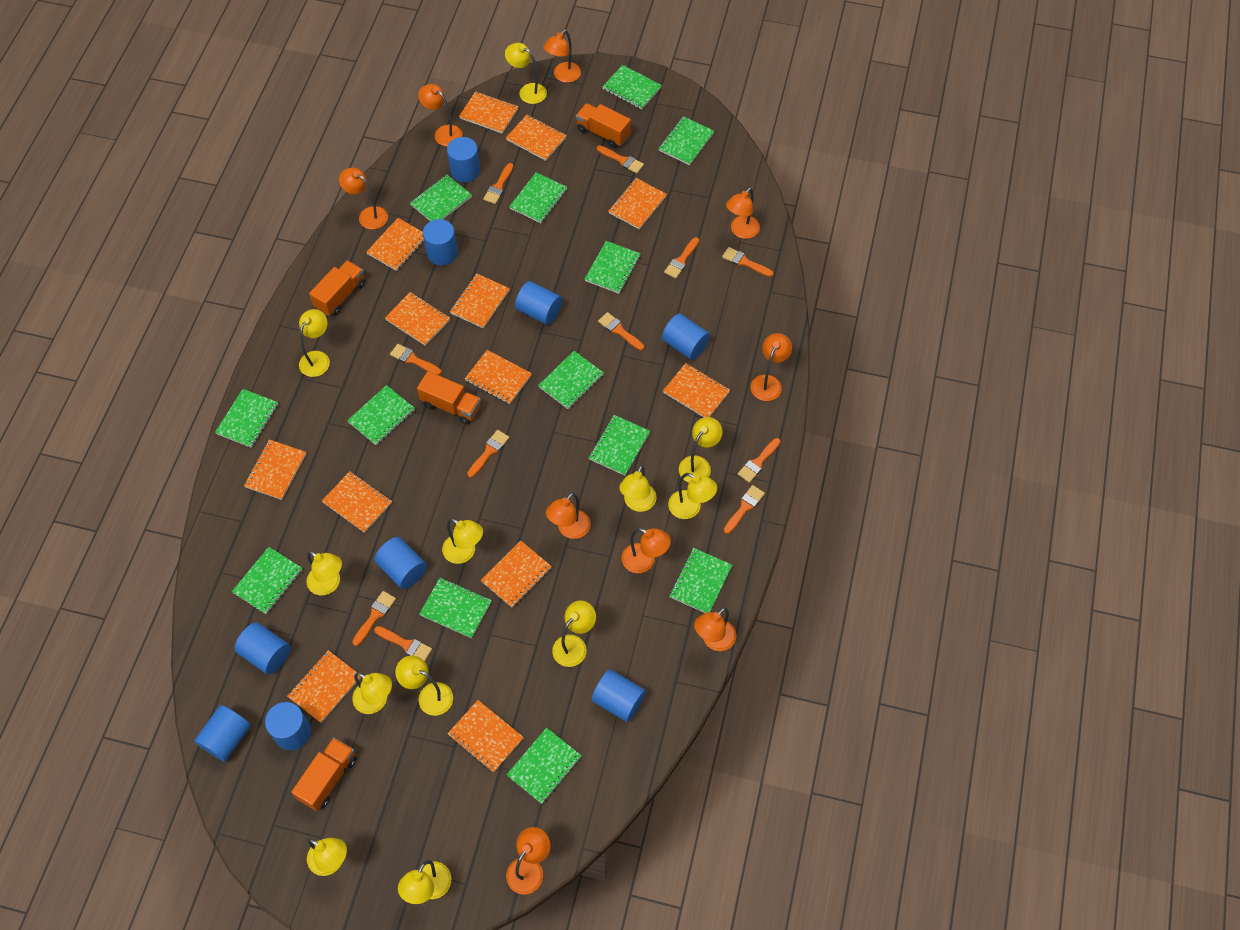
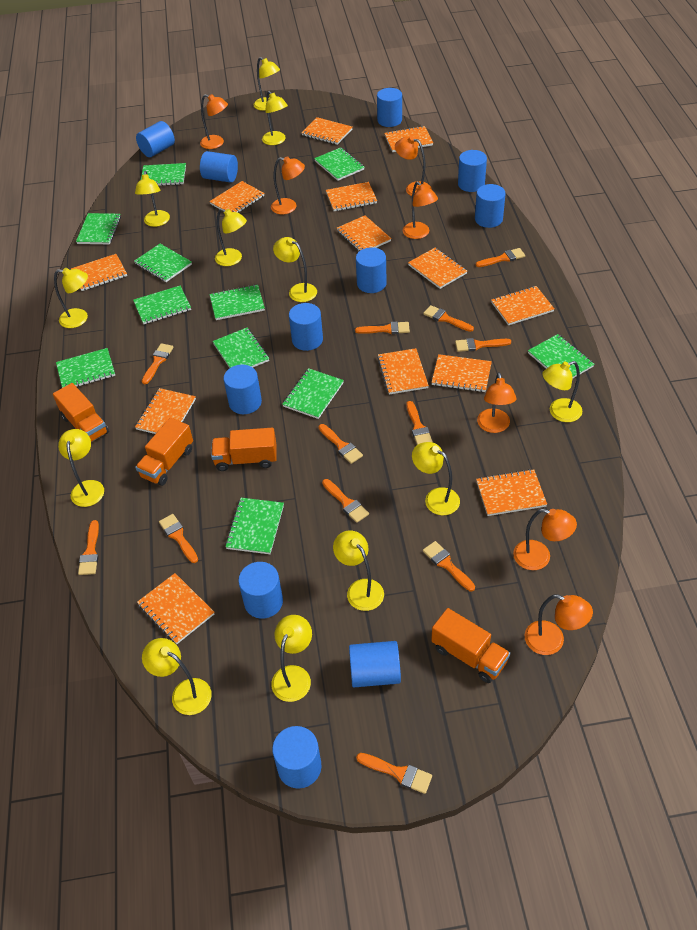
blue cylinder: 9 -> 11
green notebook: 13 -> 11
orange brush: 11 -> 12
orange lamp: 9 -> 7

